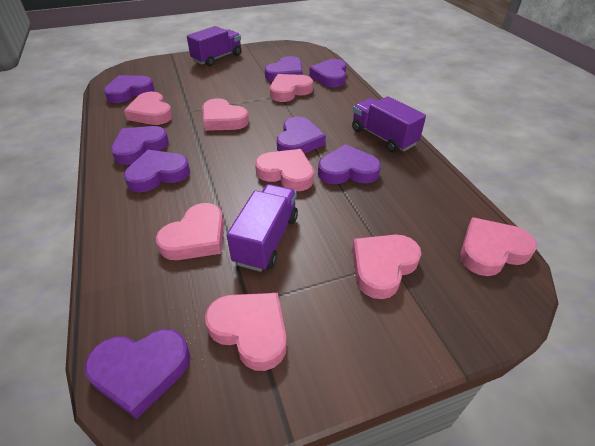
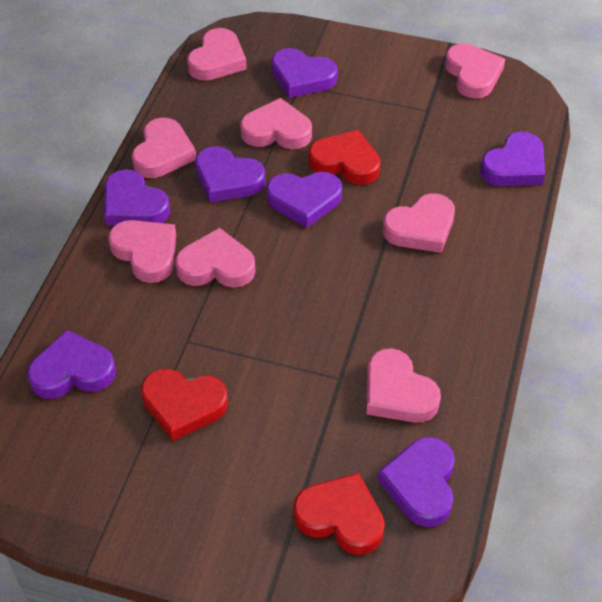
purple heart: 8 -> 7
purple truck: 3 -> 0
red heart: 0 -> 3

